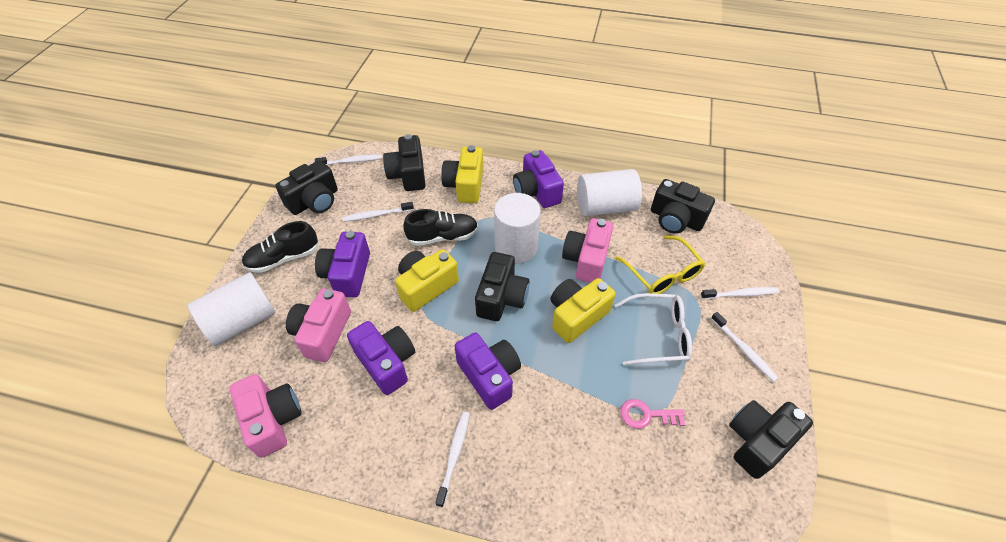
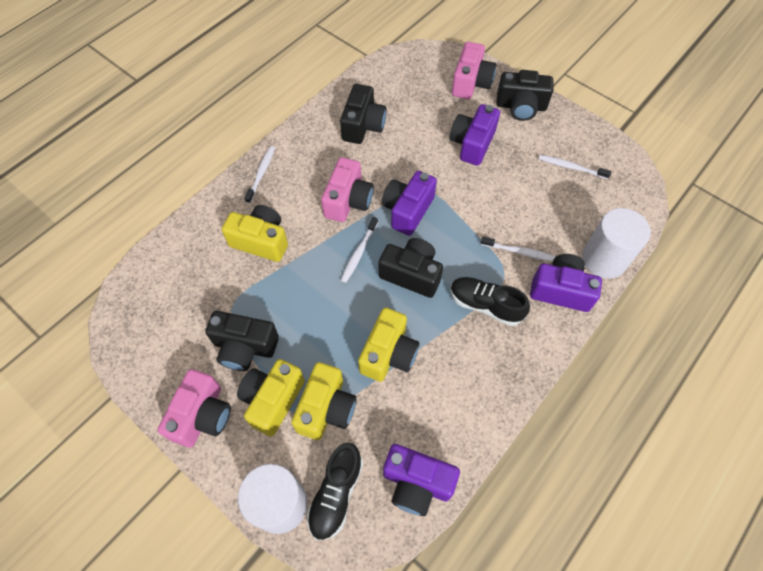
black camera: 5 -> 4
pink key: 1 -> 0
white cylinder: 3 -> 2
white glasses: 1 -> 0
white toothbrush: 5 -> 4
yellow camera: 3 -> 4
yellow glasses: 1 -> 0

